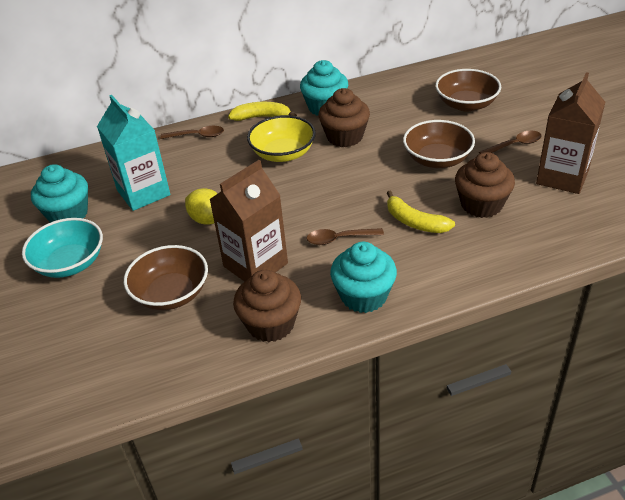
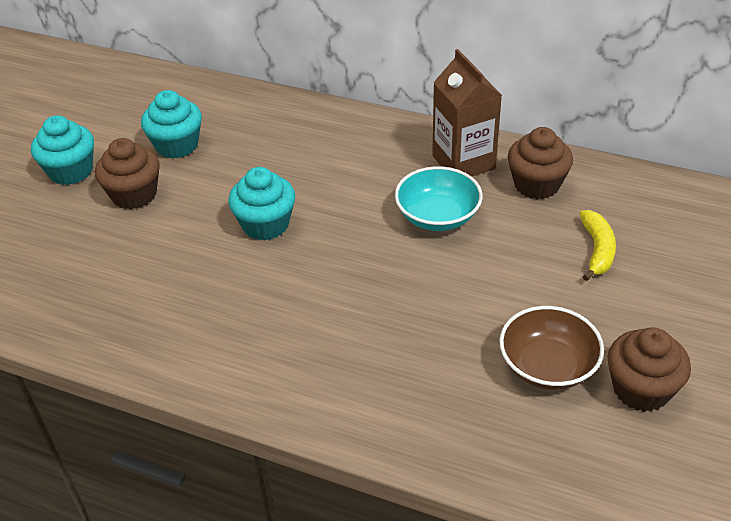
brown bowl: 3 -> 1
brown carton: 2 -> 1
brown spoon: 3 -> 0
turquoise carton: 1 -> 0
yellow banana: 2 -> 1
yellow bowl: 1 -> 0
yellow lemon: 1 -> 0

